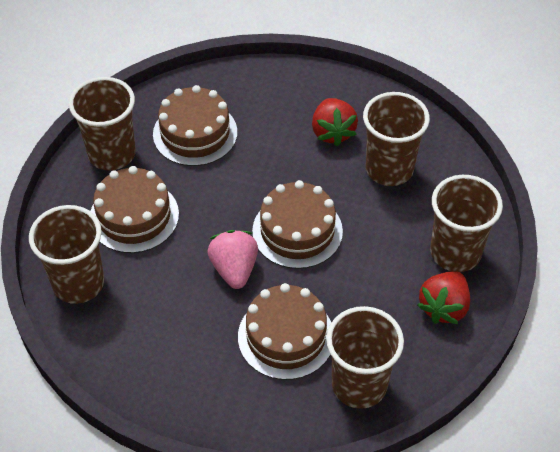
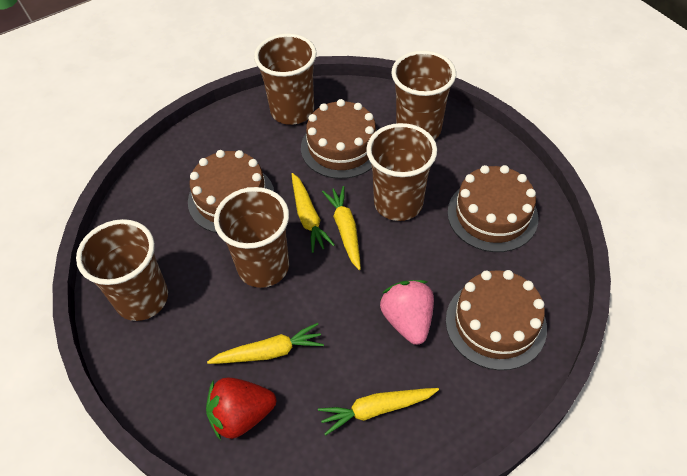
red strawberry: 2 -> 1
yellow carrot: 0 -> 4

